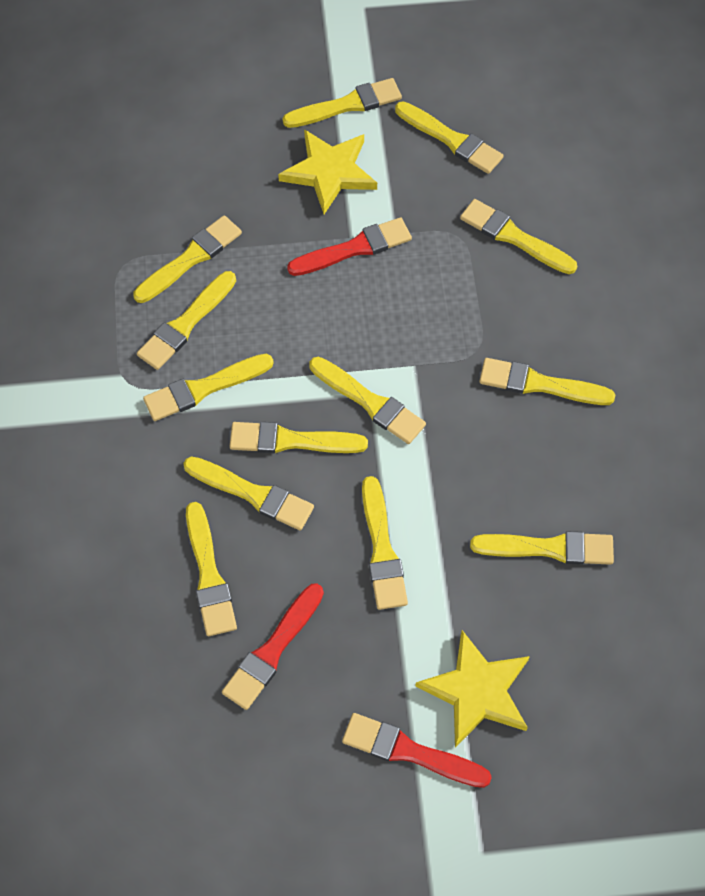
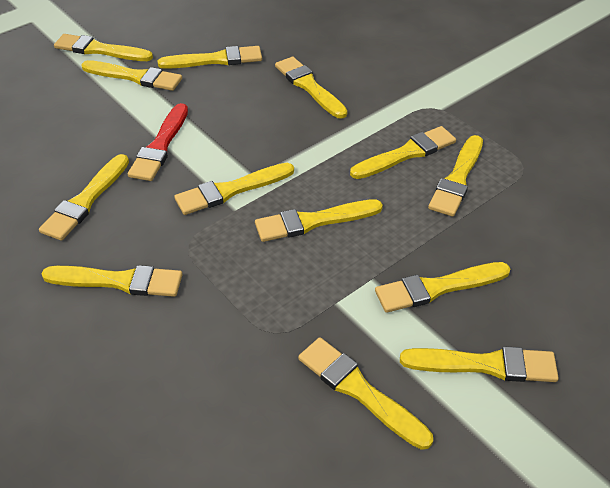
red brush: 3 -> 1
yellow star: 2 -> 0

